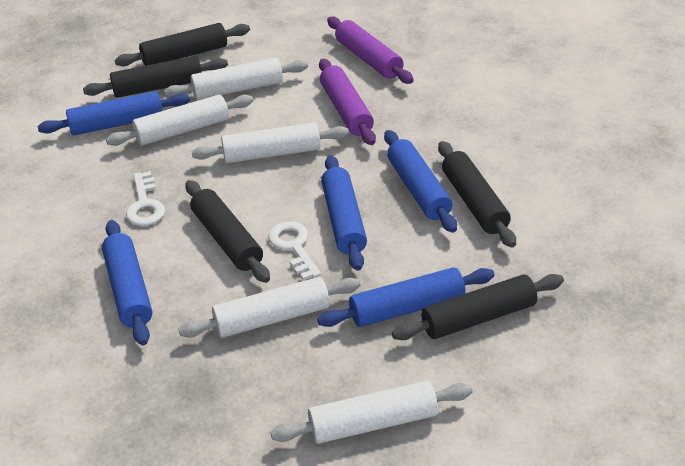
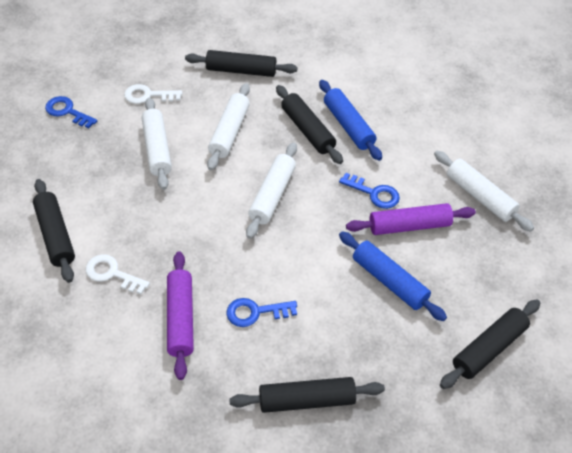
blue key: 0 -> 3
blue rolling pin: 5 -> 2
white rolling pin: 5 -> 4

